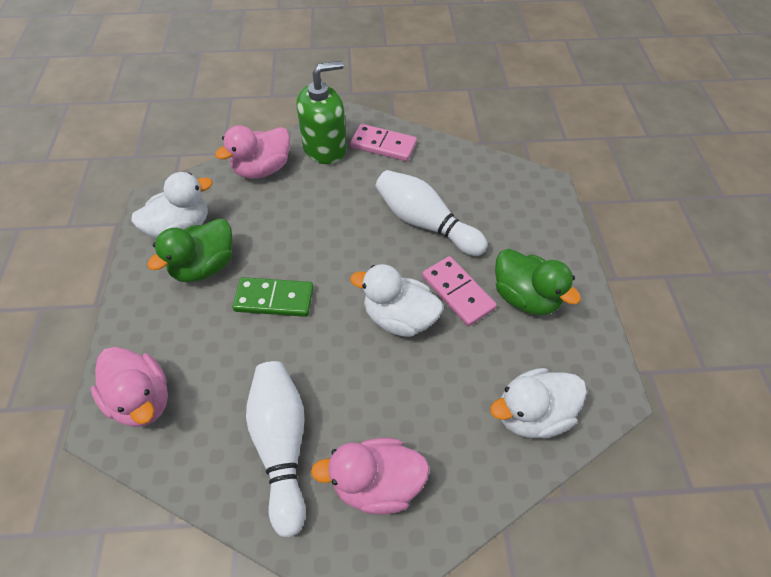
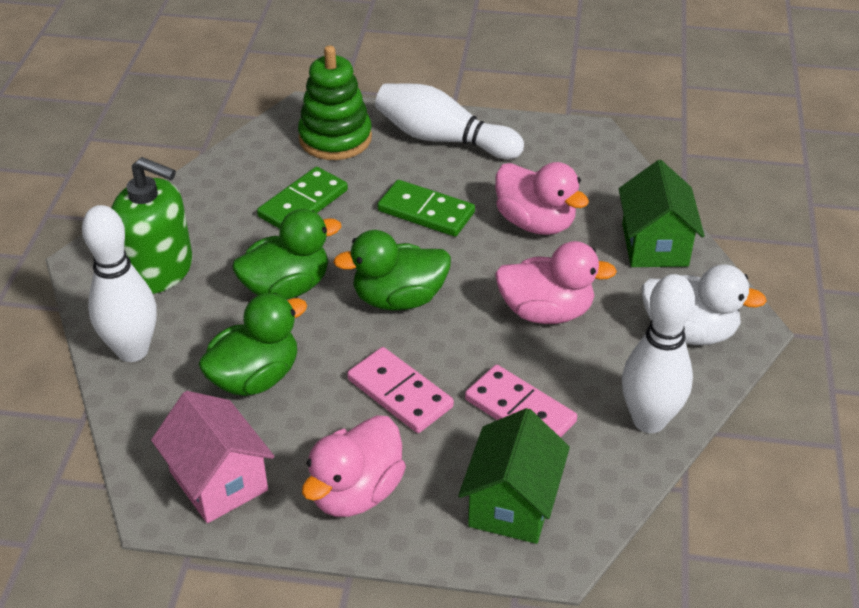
green domino: 1 -> 2
green duck: 2 -> 3
green house: 0 -> 2
green stacking toy: 0 -> 1
pink house: 0 -> 1
white bowling pin: 2 -> 3
white duck: 3 -> 1

